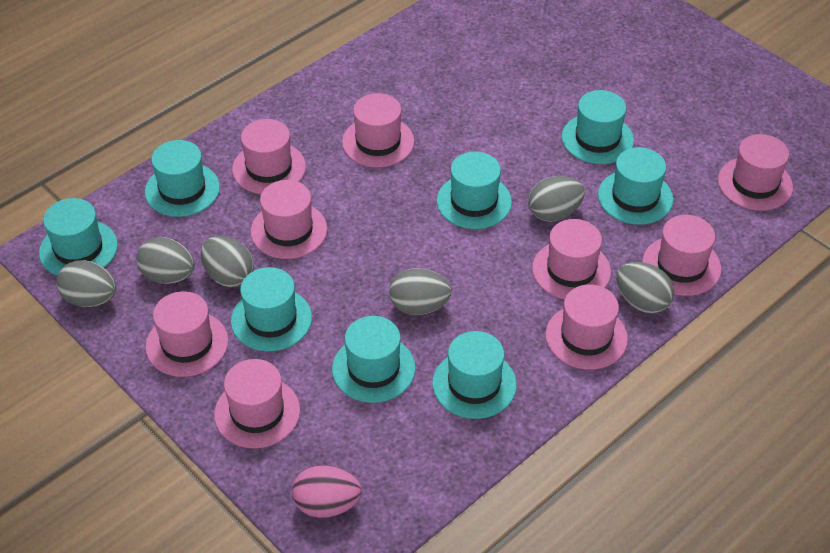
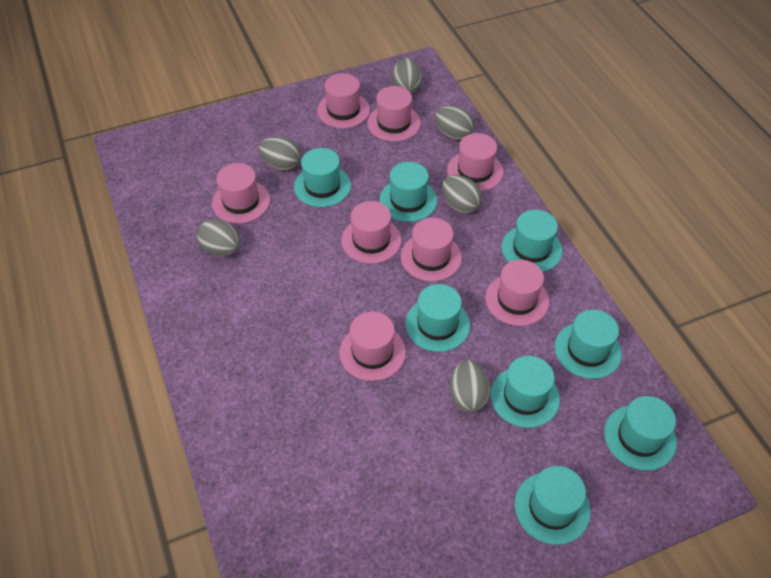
pink egg: 1 -> 0
pink hat: 9 -> 8

